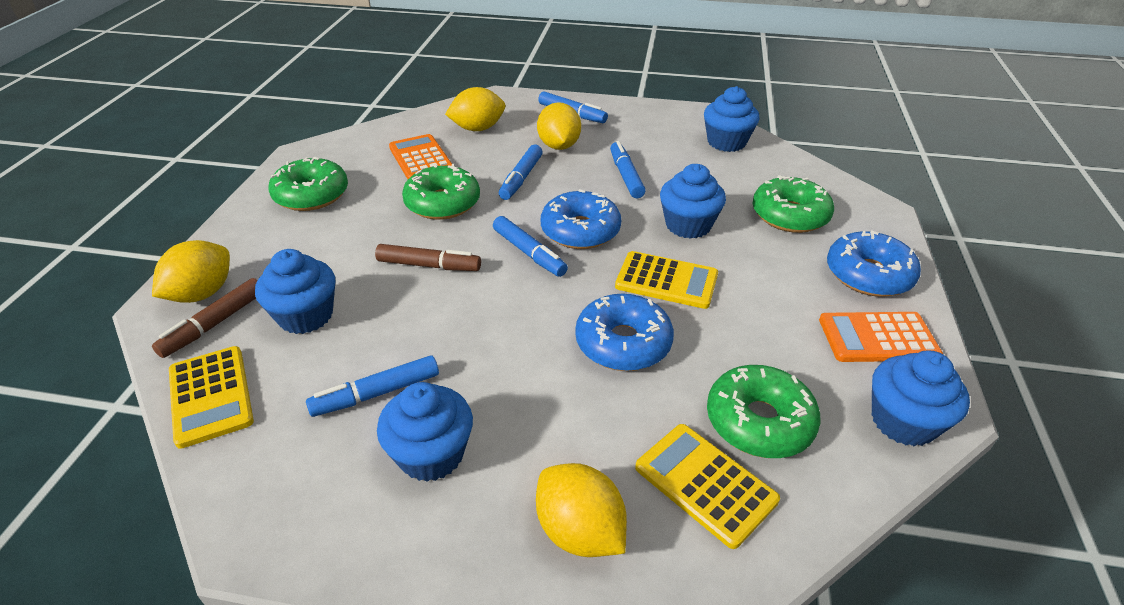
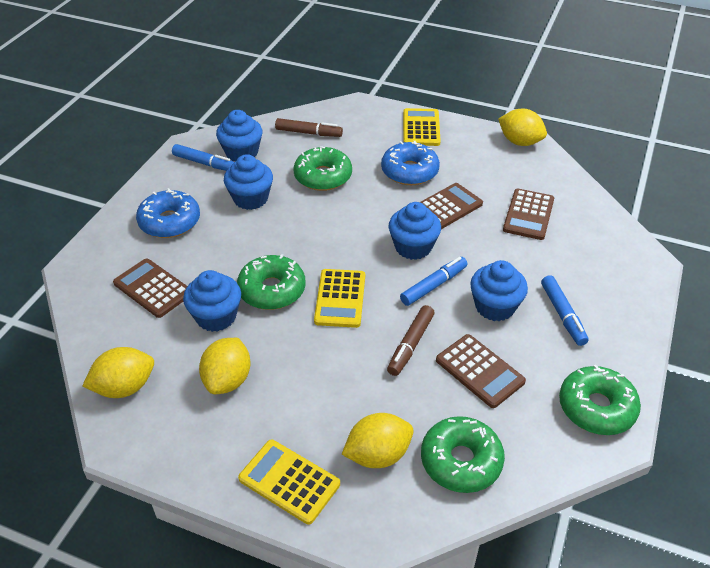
blue donut: 3 -> 2
blue marker: 5 -> 3
brown calculator: 0 -> 4
orange calculator: 2 -> 0

